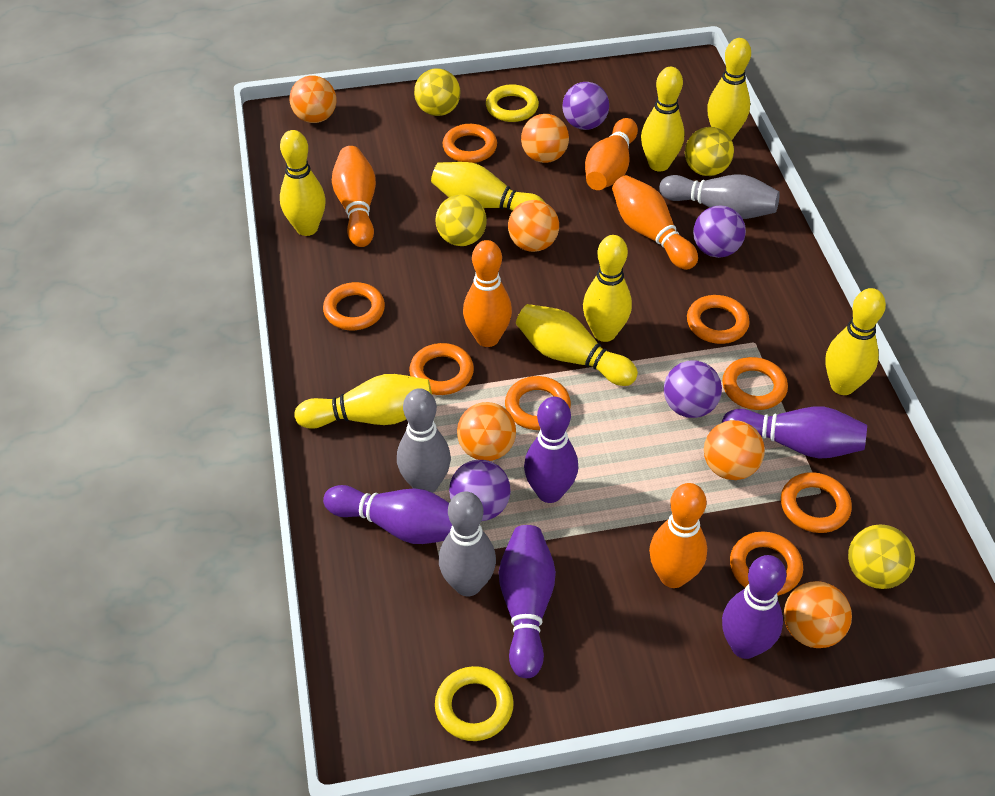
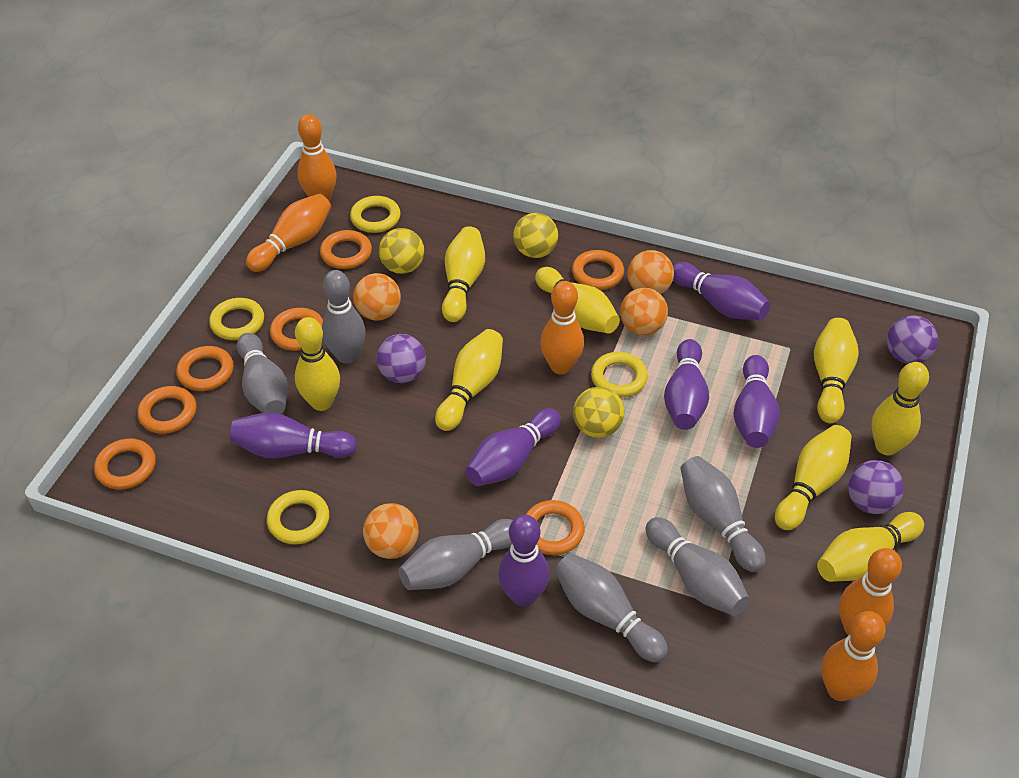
grey bowling pin: 3 -> 6
orange ball: 6 -> 4
orange ring: 8 -> 7
purple ball: 4 -> 3
purple bowling pin: 5 -> 6
yellow ball: 4 -> 3
yellow ring: 2 -> 4

